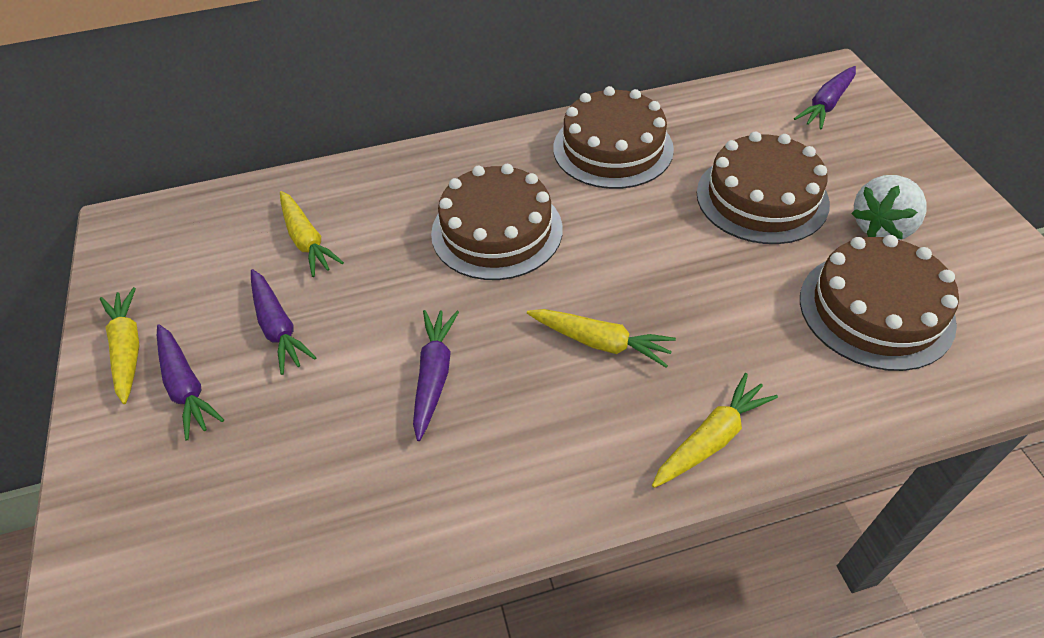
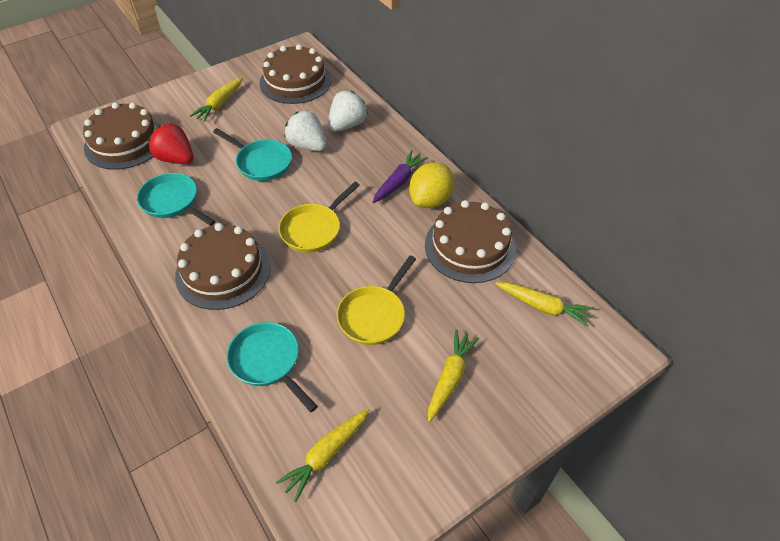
purple carrot: 4 -> 1
red strawberry: 0 -> 1
turquoise pan: 0 -> 3
white strawberry: 1 -> 2
yellow lemon: 0 -> 1
yellow pan: 0 -> 2

